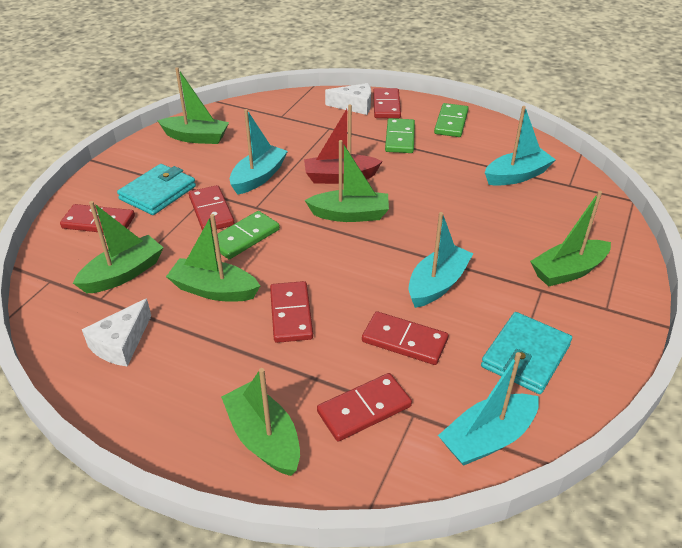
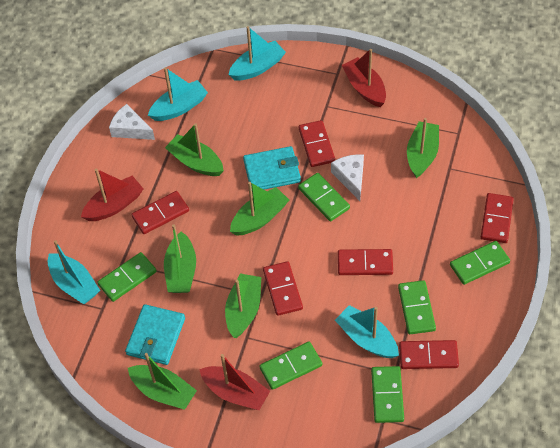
green domino: 3 -> 6
red boat: 1 -> 3

